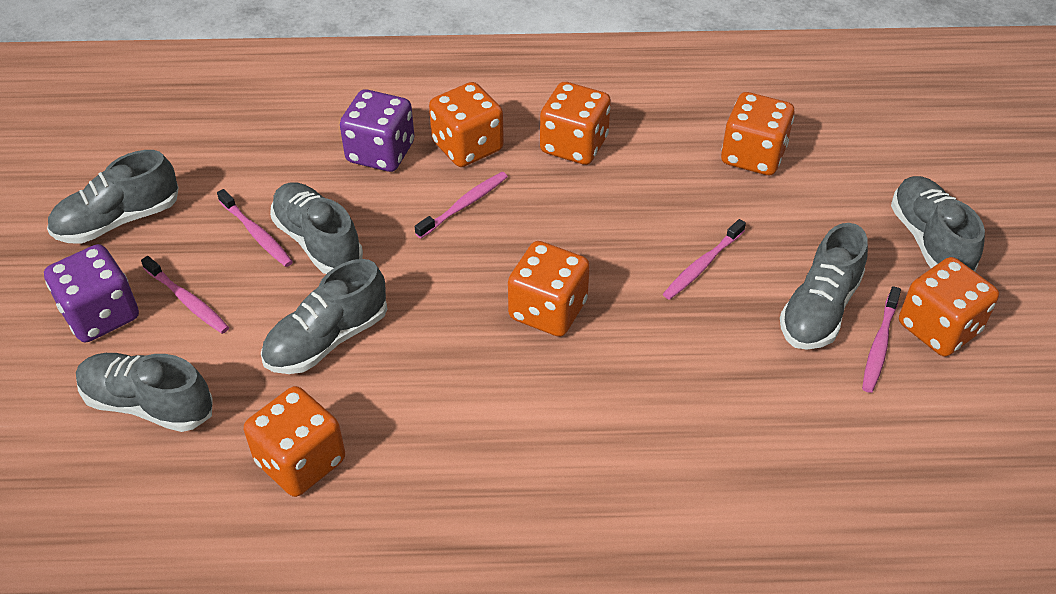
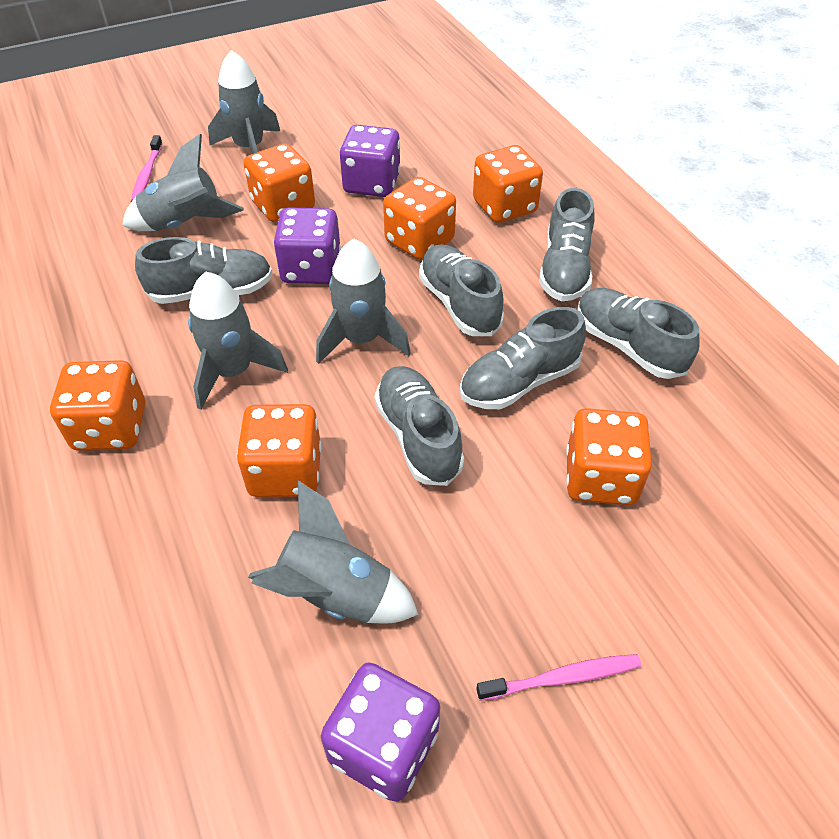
grey rocket: 0 -> 5
pink toothbrush: 5 -> 2
purple dice: 2 -> 3

